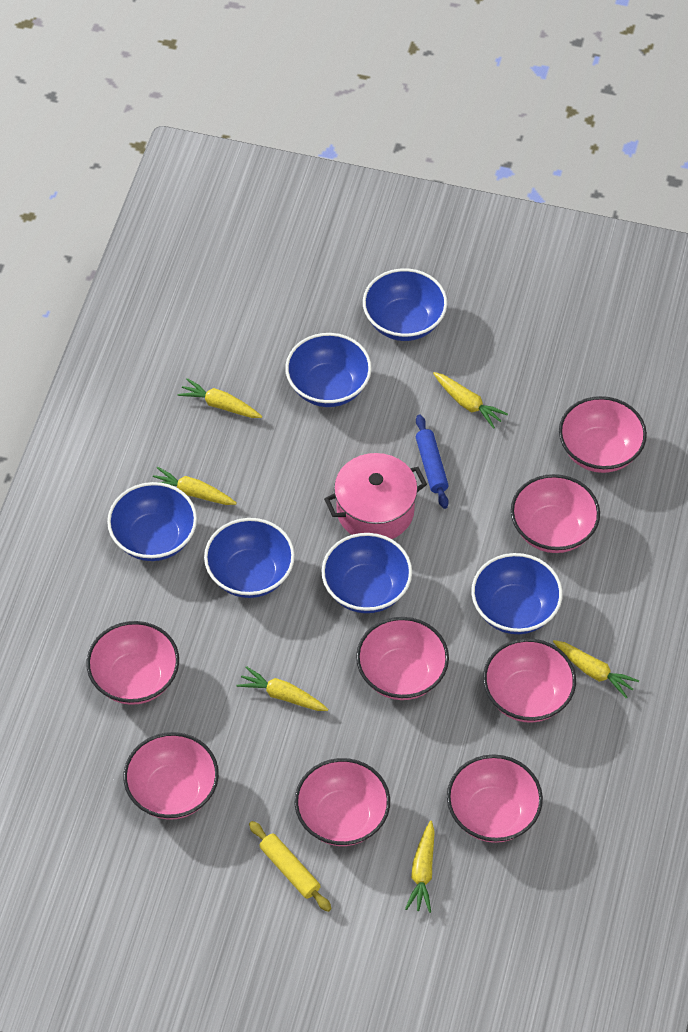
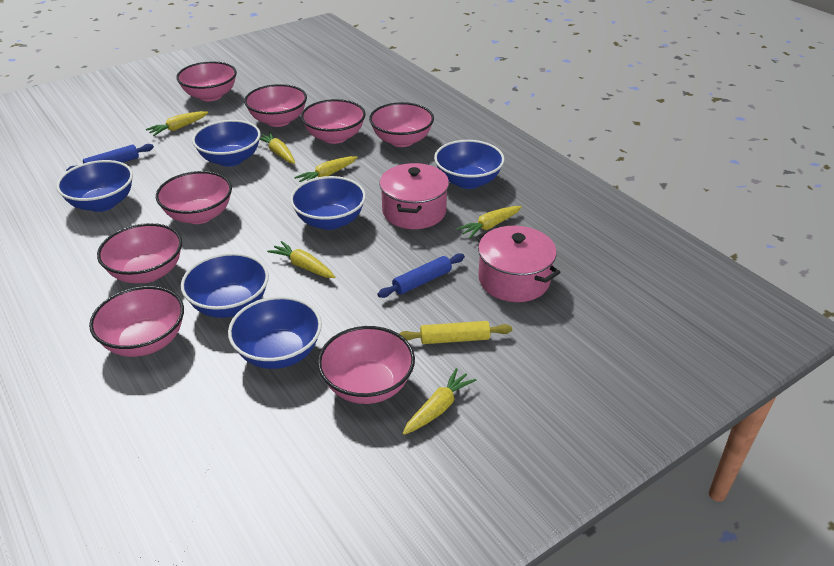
blue rolling pin: 1 -> 2
pink pot: 1 -> 2

